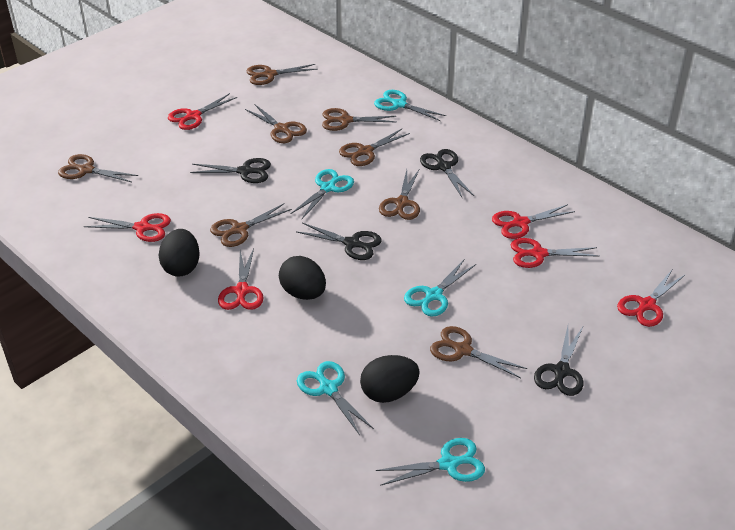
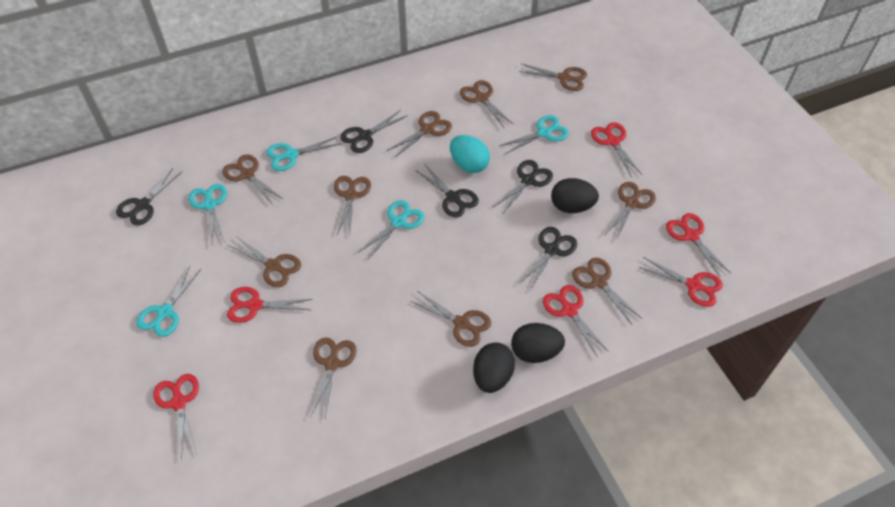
black scissors: 4 -> 5
brown scissors: 8 -> 10
turquoise egg: 0 -> 1

